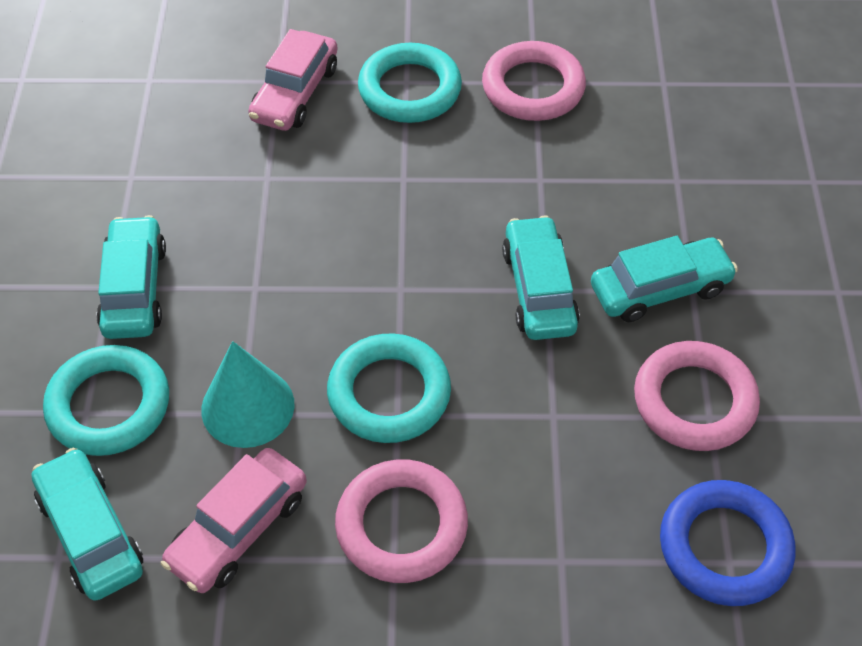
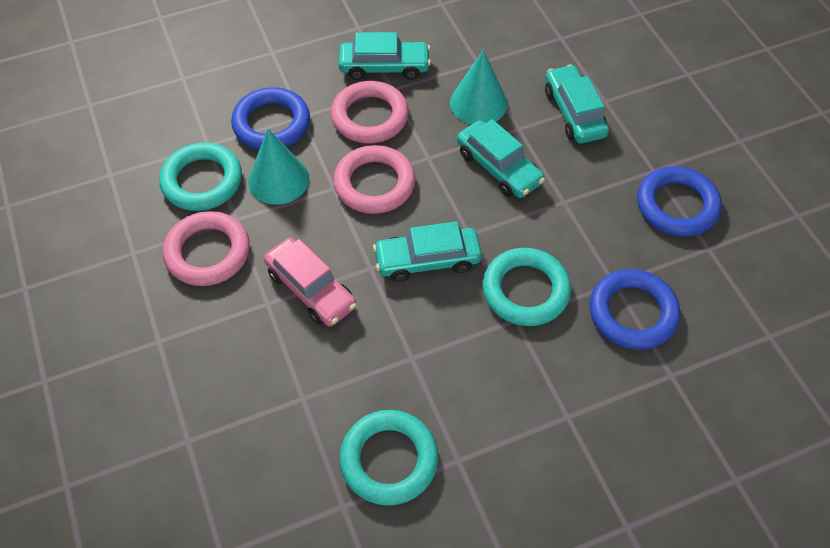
blue ring: 1 -> 3
pink car: 2 -> 1
turquoise cone: 1 -> 2

